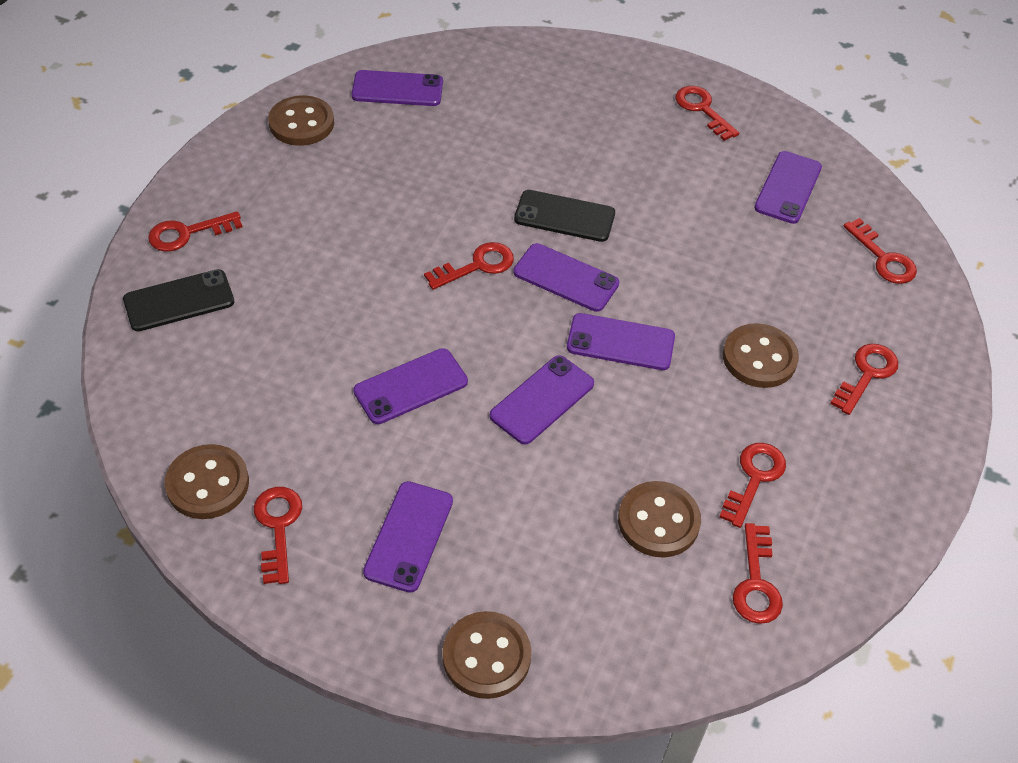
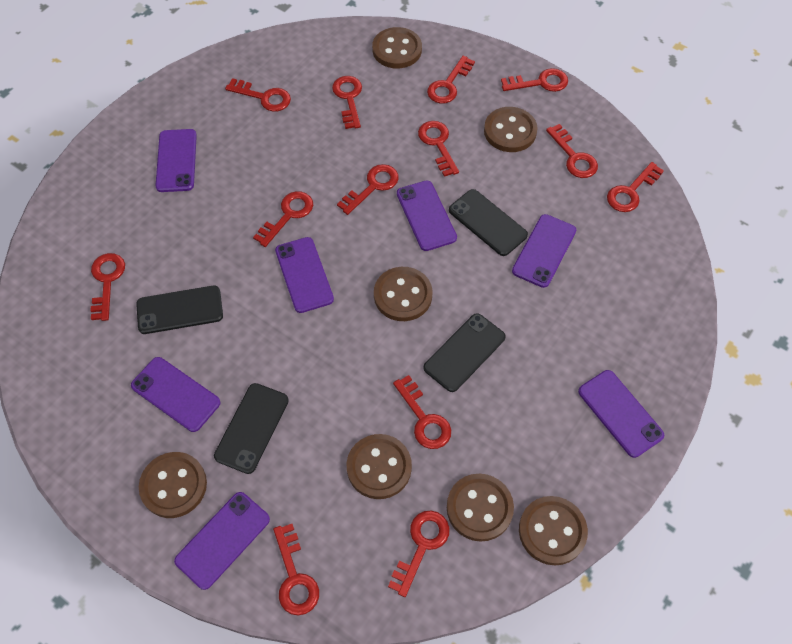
black phone: 2 -> 4
brown button: 5 -> 7
red key: 8 -> 13

